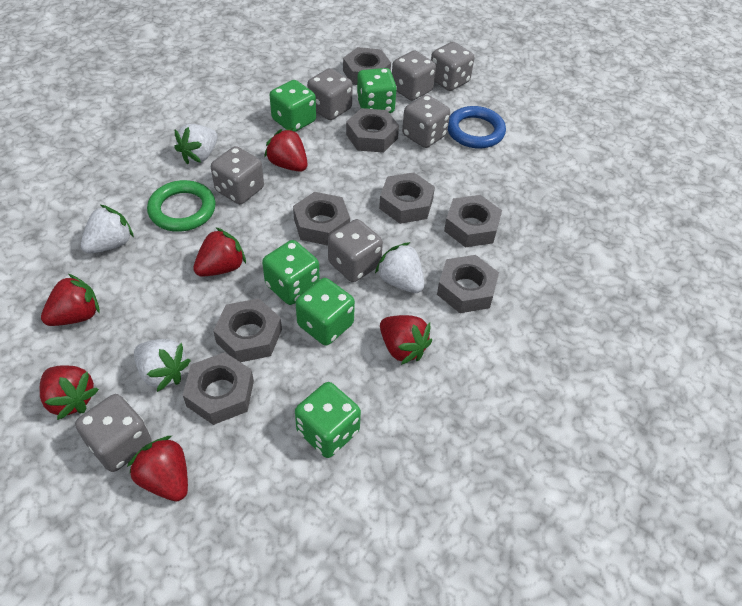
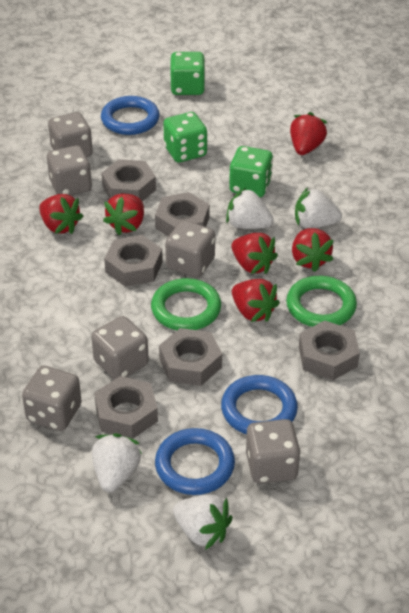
blue ring: 1 -> 3
green dice: 5 -> 3
green ring: 1 -> 2
grey dice: 7 -> 6
grey nut: 8 -> 6

